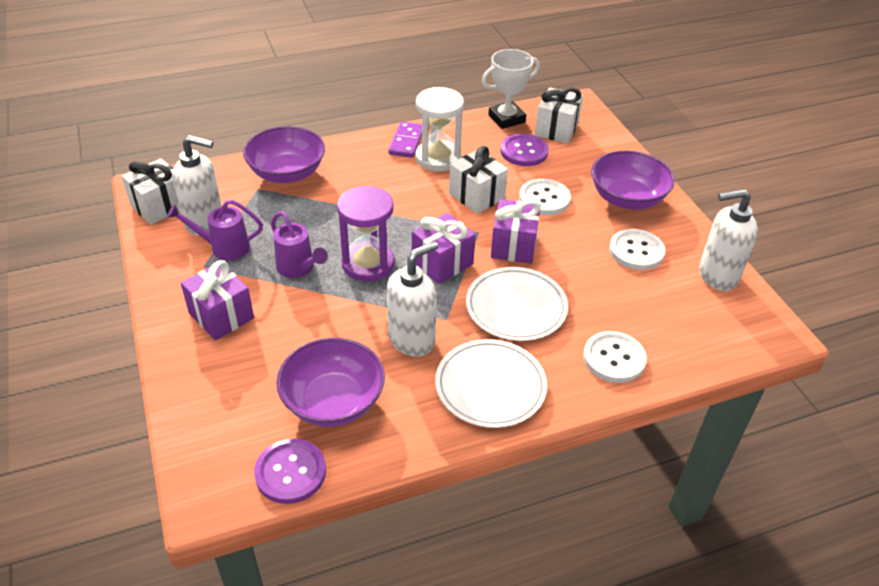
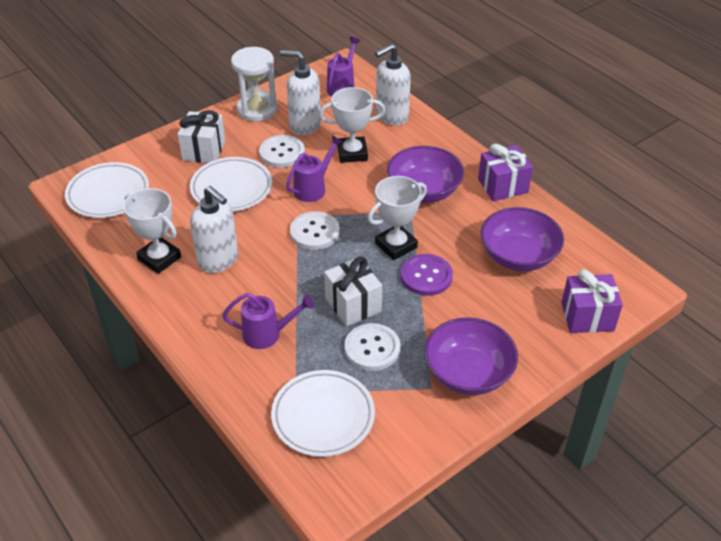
purple button: 2 -> 1
purple domino: 1 -> 0
purple gift: 3 -> 2
purple hourglass: 1 -> 0
purple watering can: 2 -> 3
white gift: 3 -> 2
white plate: 2 -> 3
white trophy: 1 -> 3

